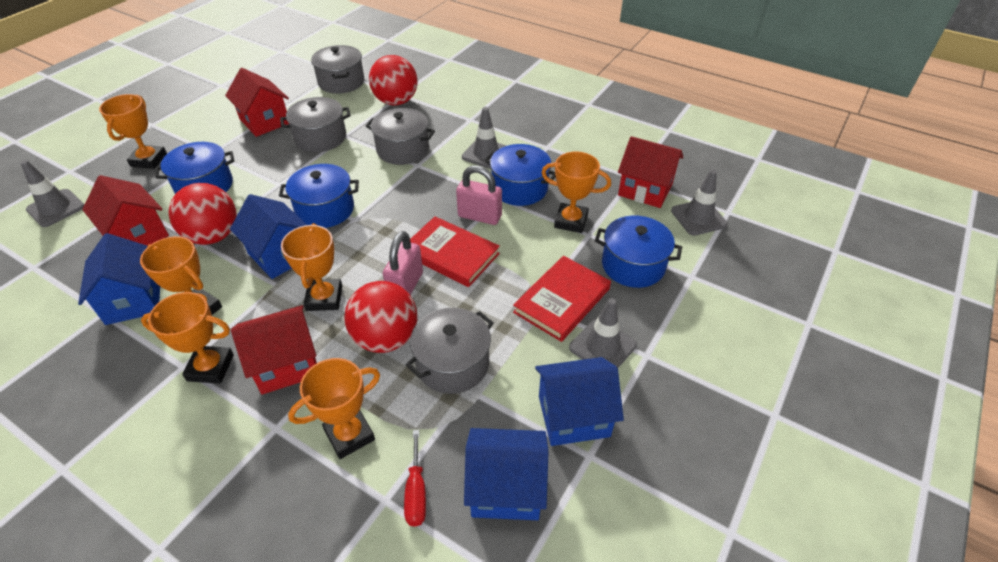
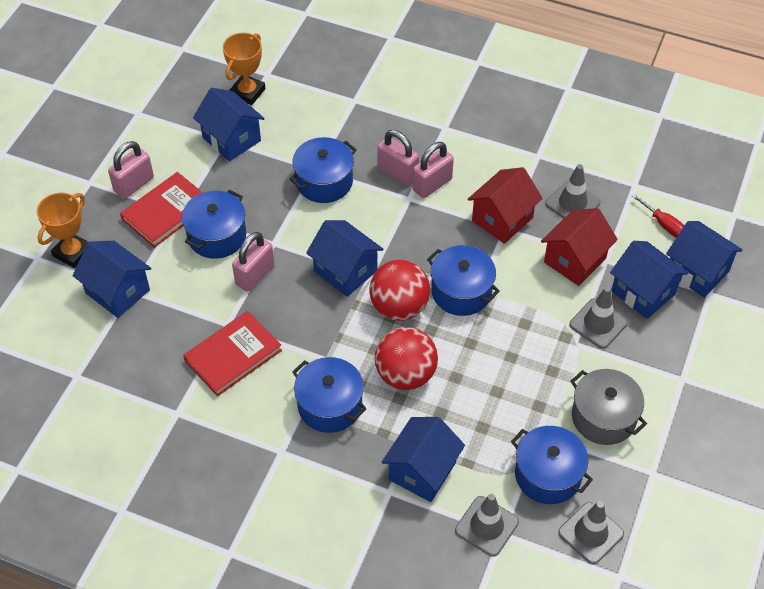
blue house: 4 -> 6
blue pot: 4 -> 5
grey pot: 4 -> 1
orange trophy: 6 -> 2
pink padlock: 2 -> 4
red ball: 3 -> 2
red house: 4 -> 2

